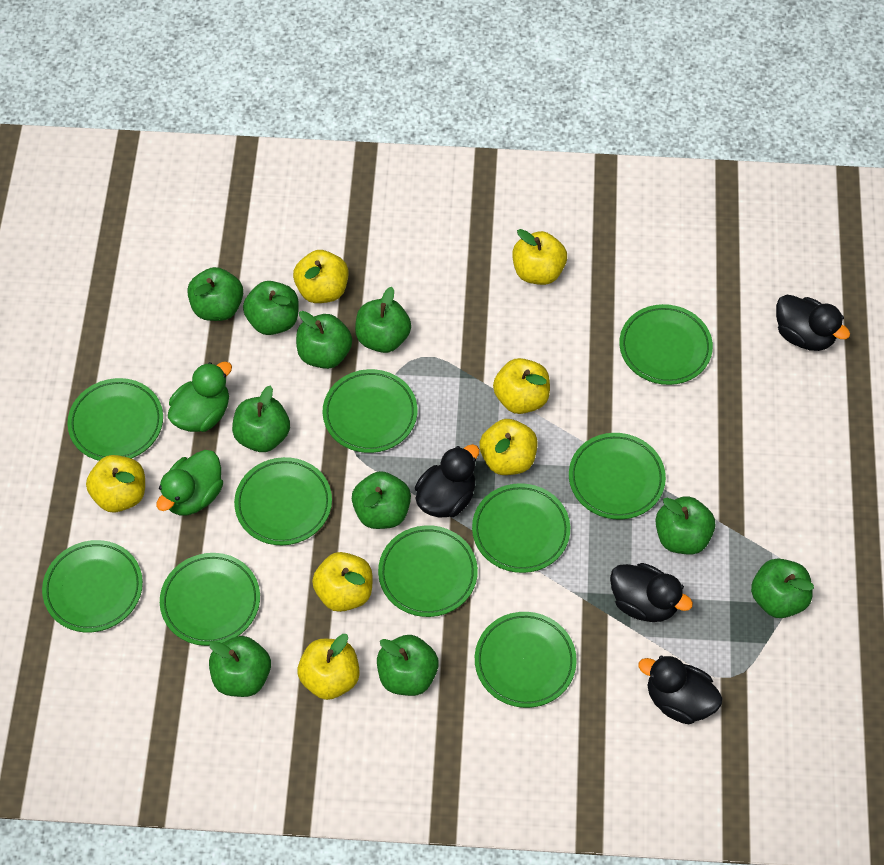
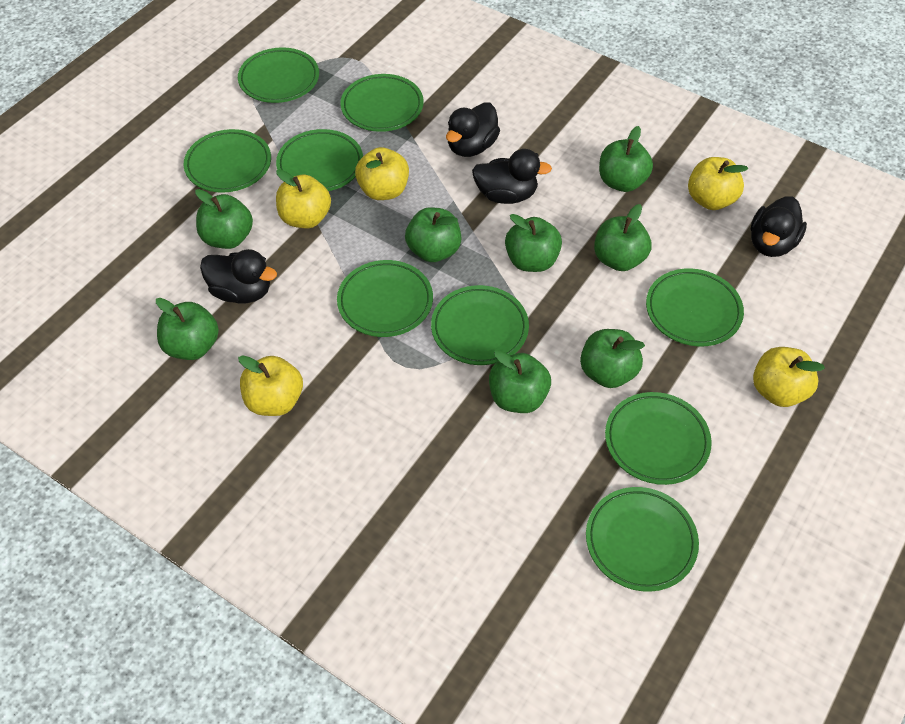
green apple: 10 -> 8
green duck: 2 -> 0
green plate: 10 -> 9
yellow apple: 7 -> 5

